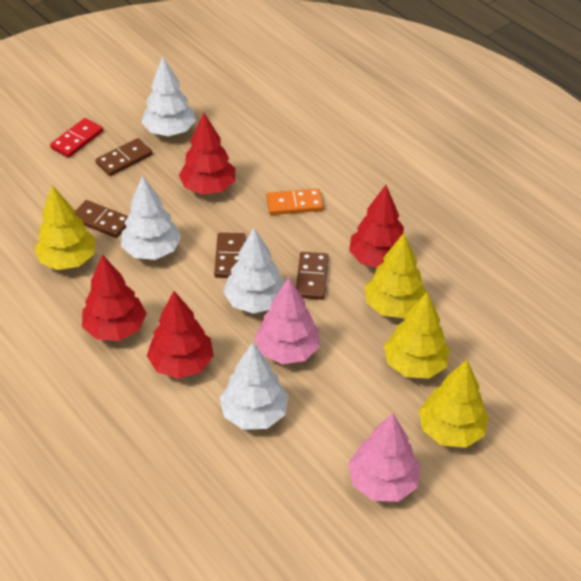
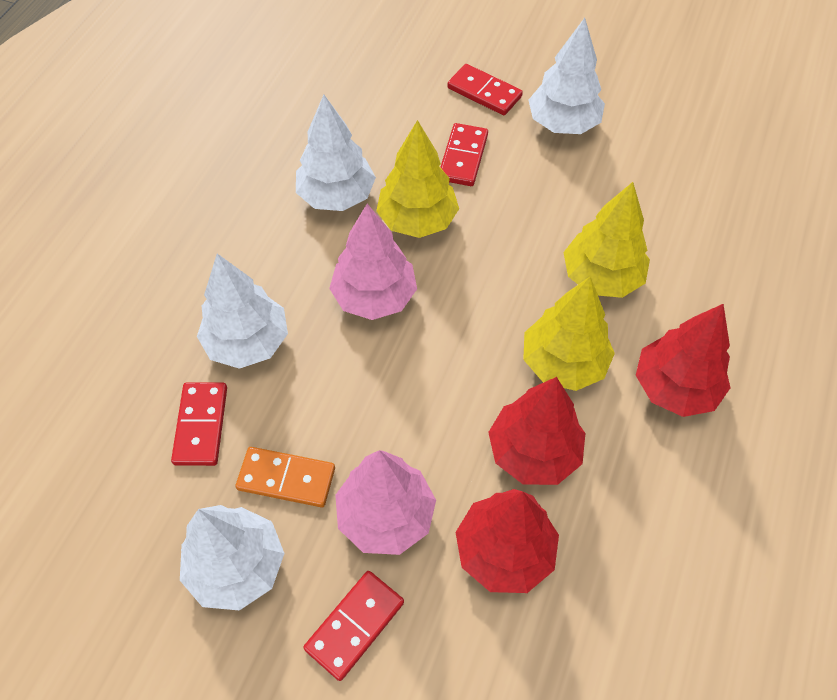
brown domino: 4 -> 0
red domino: 1 -> 4
red tree: 4 -> 3
yellow tree: 4 -> 3

